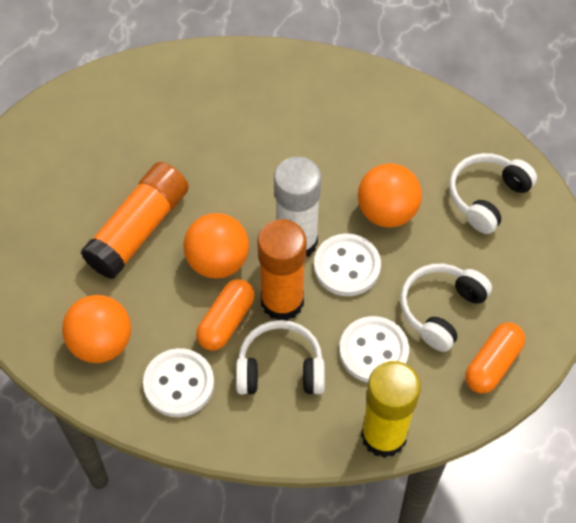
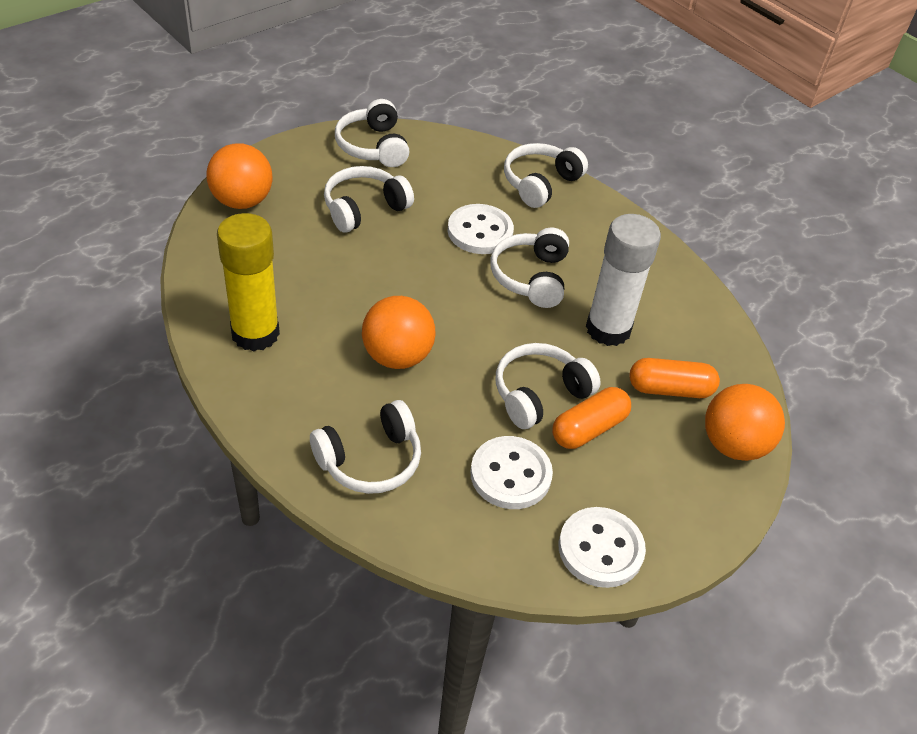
orange glue stick: 2 -> 0
white headphones: 3 -> 6

